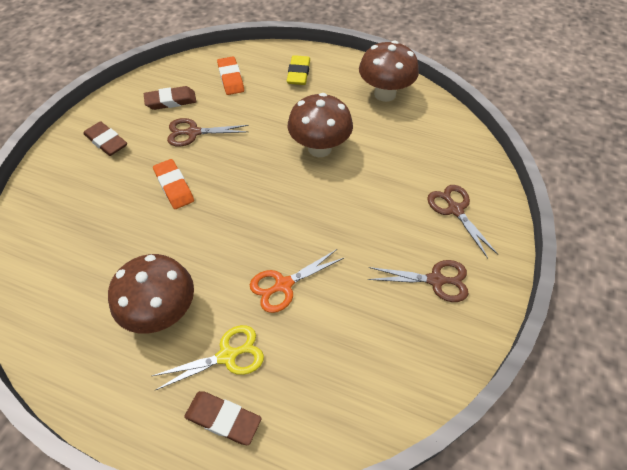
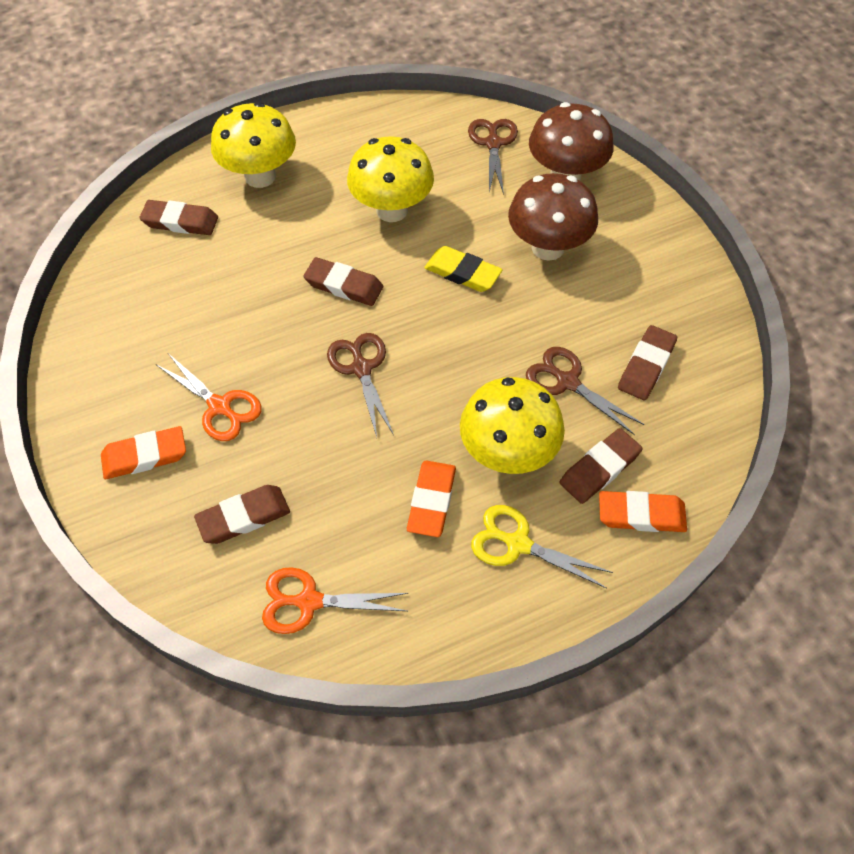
brown eraser: 3 -> 5
brown mushroom: 3 -> 2
orange eraser: 2 -> 3
orange scissors: 1 -> 2
yellow mushroom: 0 -> 3

